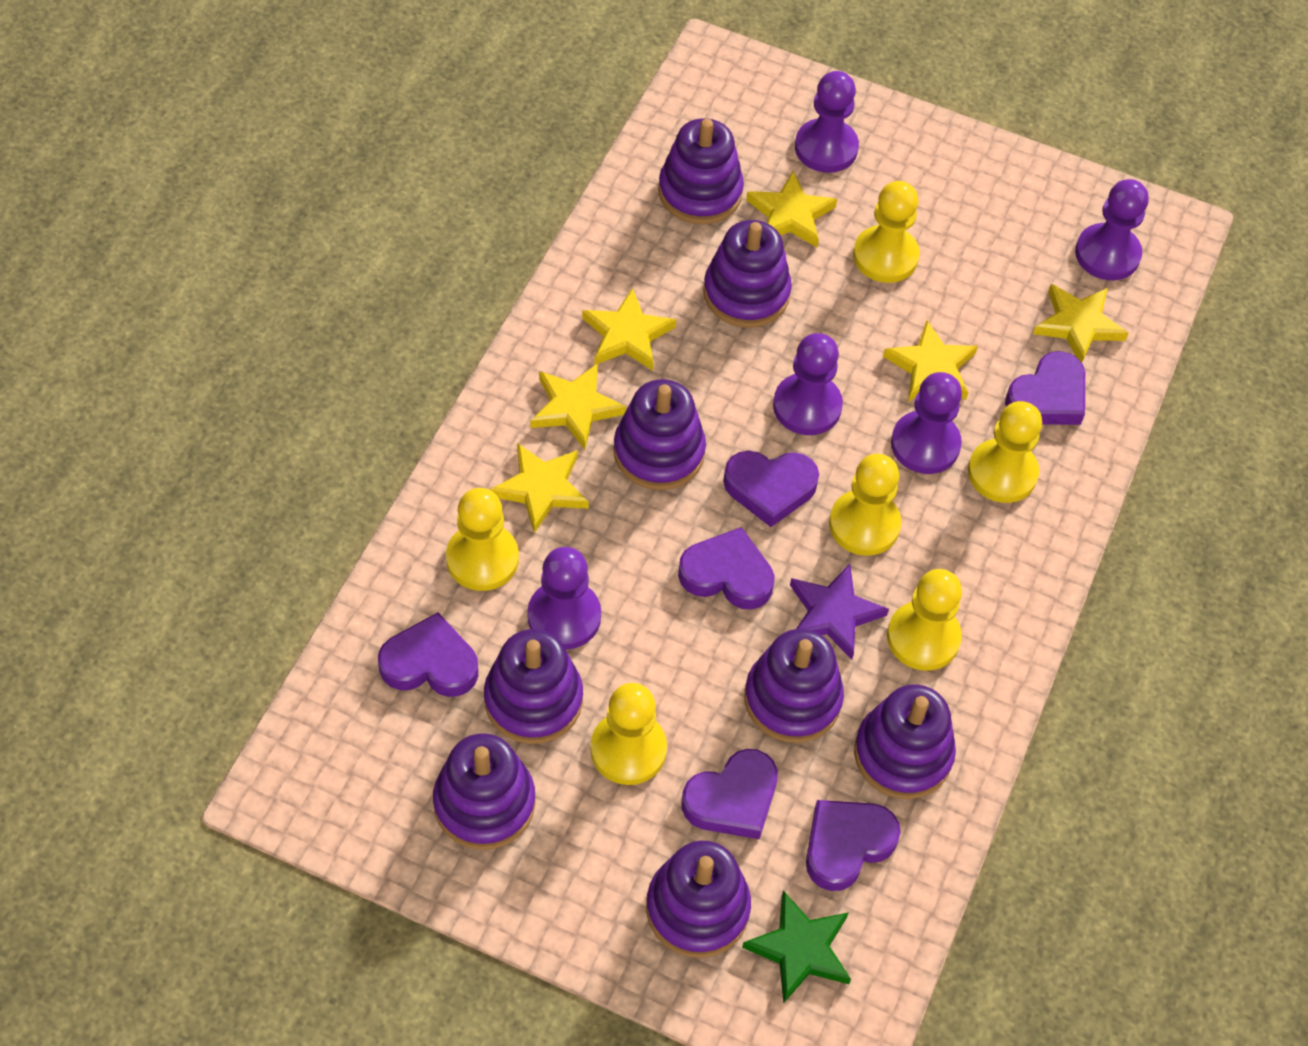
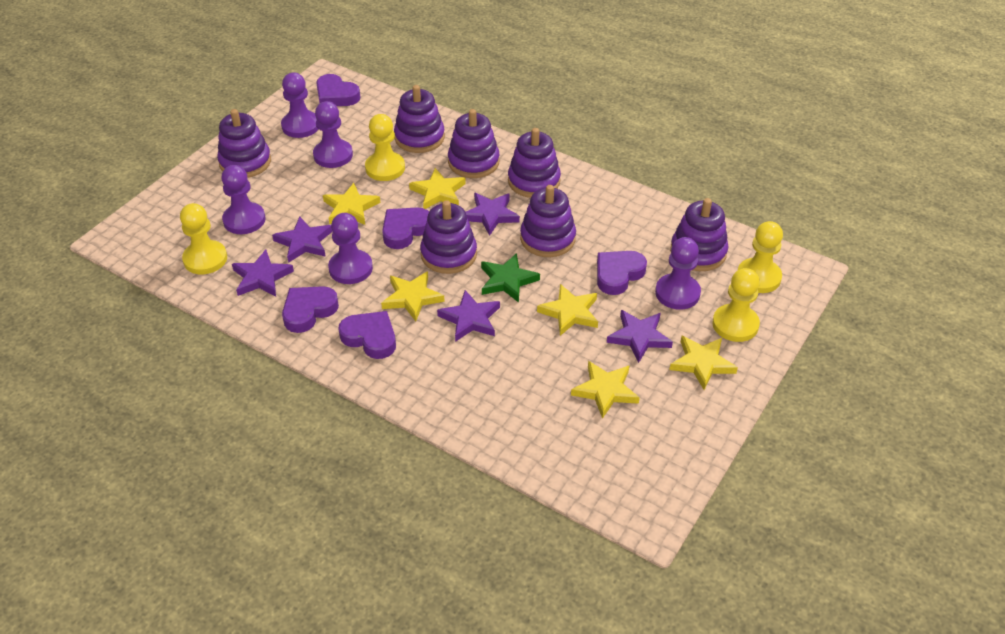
purple heart: 6 -> 5
purple stacking toy: 8 -> 7
purple star: 1 -> 5
yellow pawn: 6 -> 4

